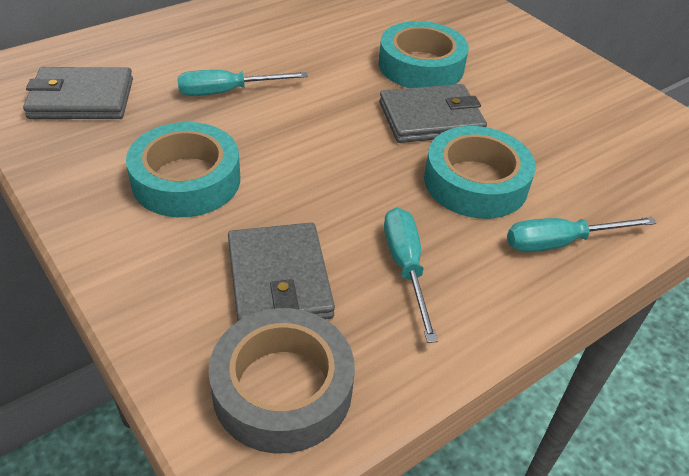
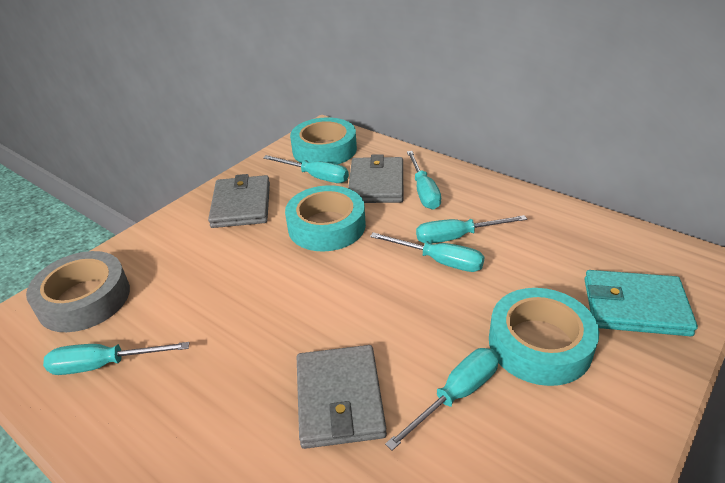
turquoise screwdriver: 3 -> 6
turquoise wallet: 0 -> 1

